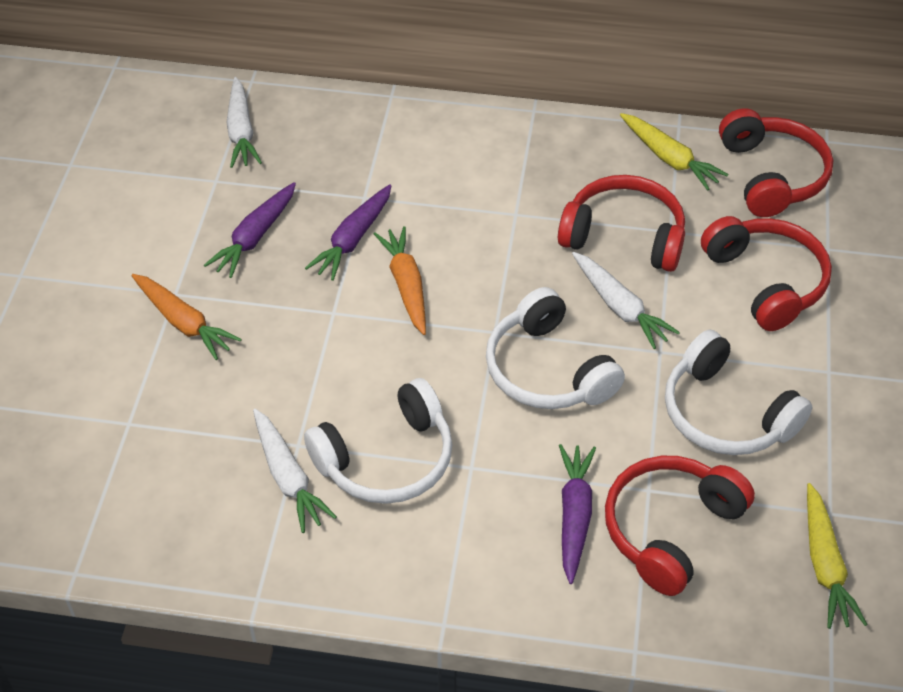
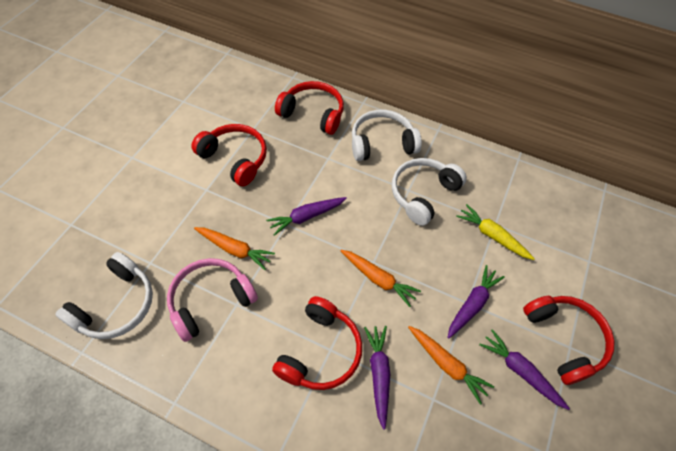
orange carrot: 2 -> 3
pink headphones: 0 -> 1
purple carrot: 3 -> 4
white carrot: 3 -> 0
yellow carrot: 2 -> 1

